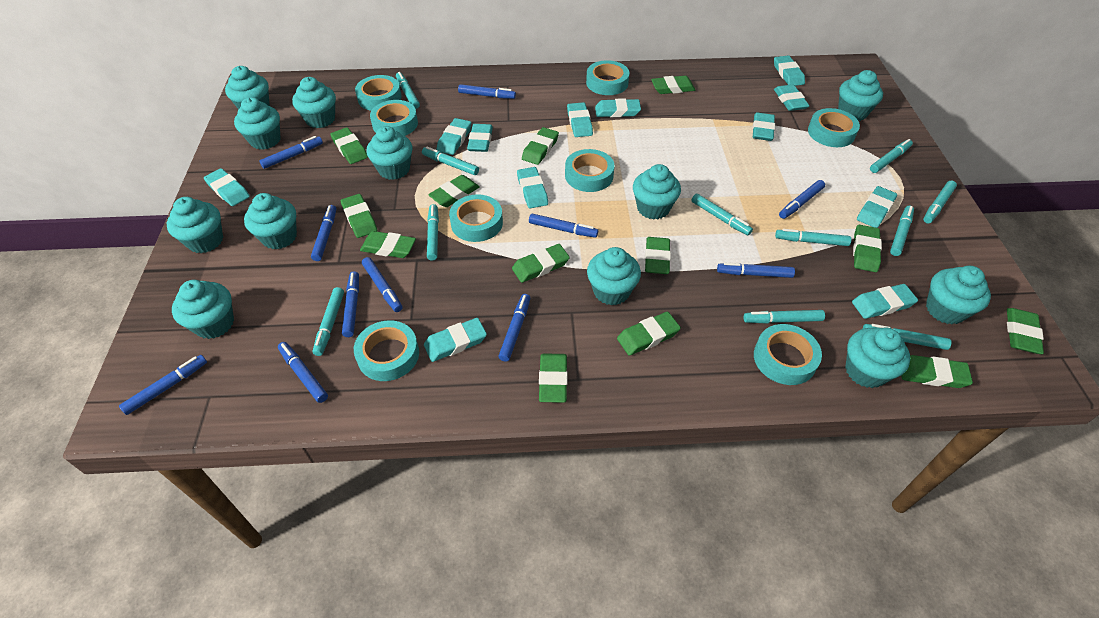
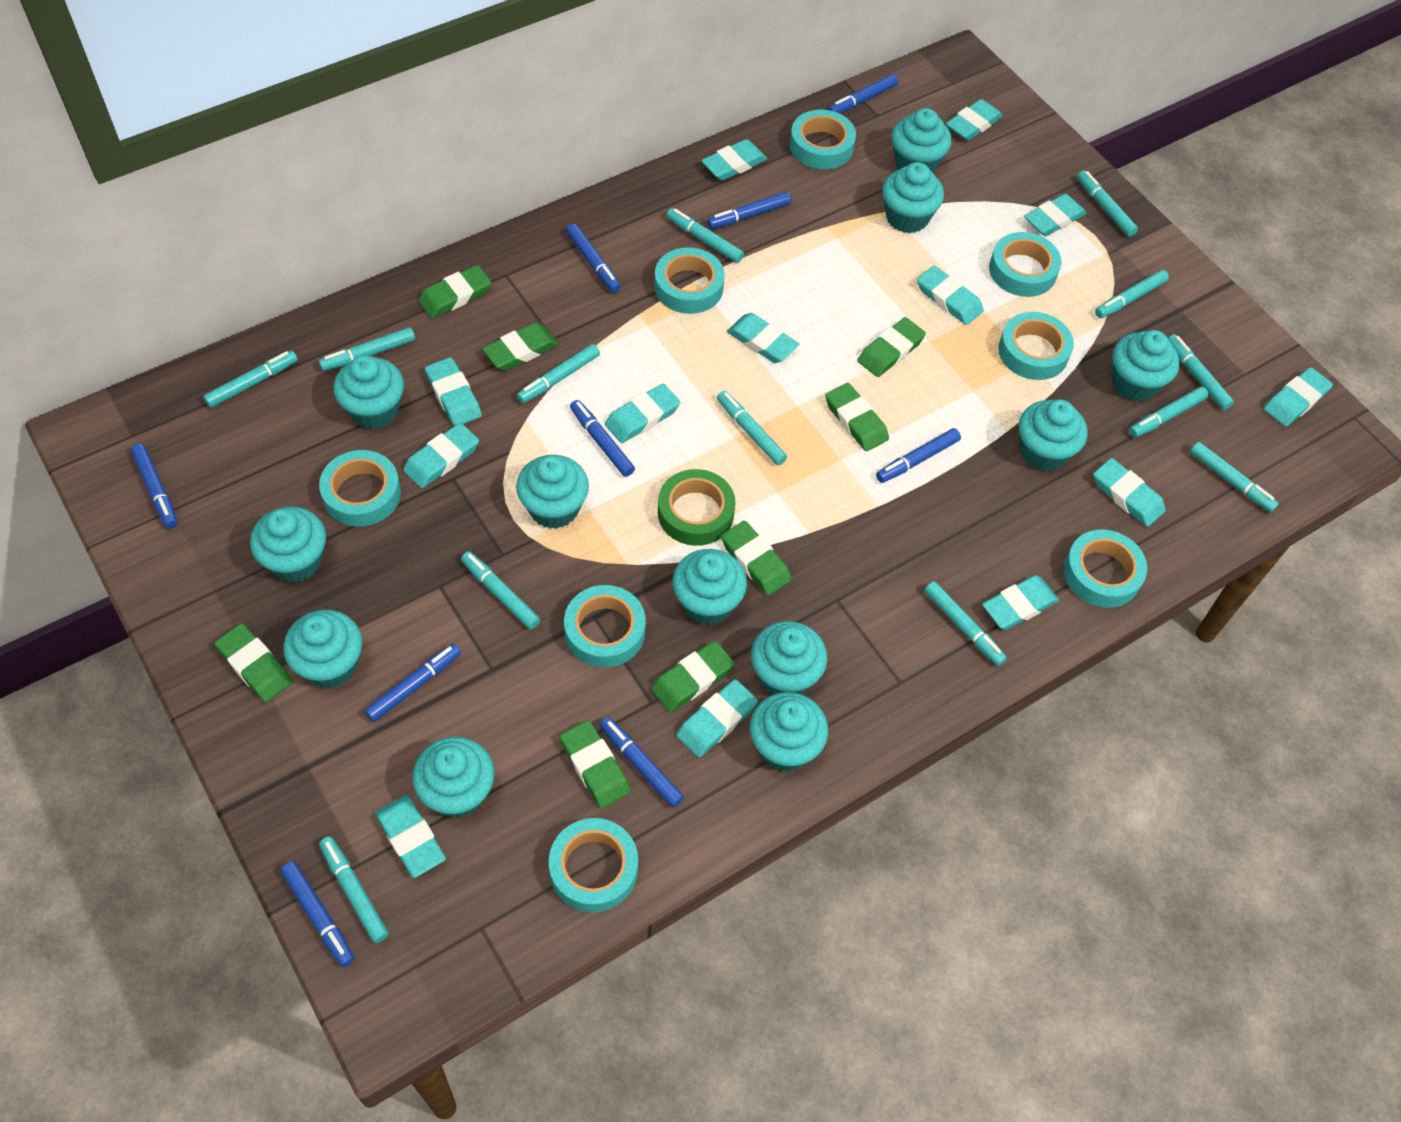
blue marker: 11 -> 9
green eraser: 13 -> 8
green tape: 0 -> 1
turquoise eraser: 12 -> 13
turquoise marker: 11 -> 13

